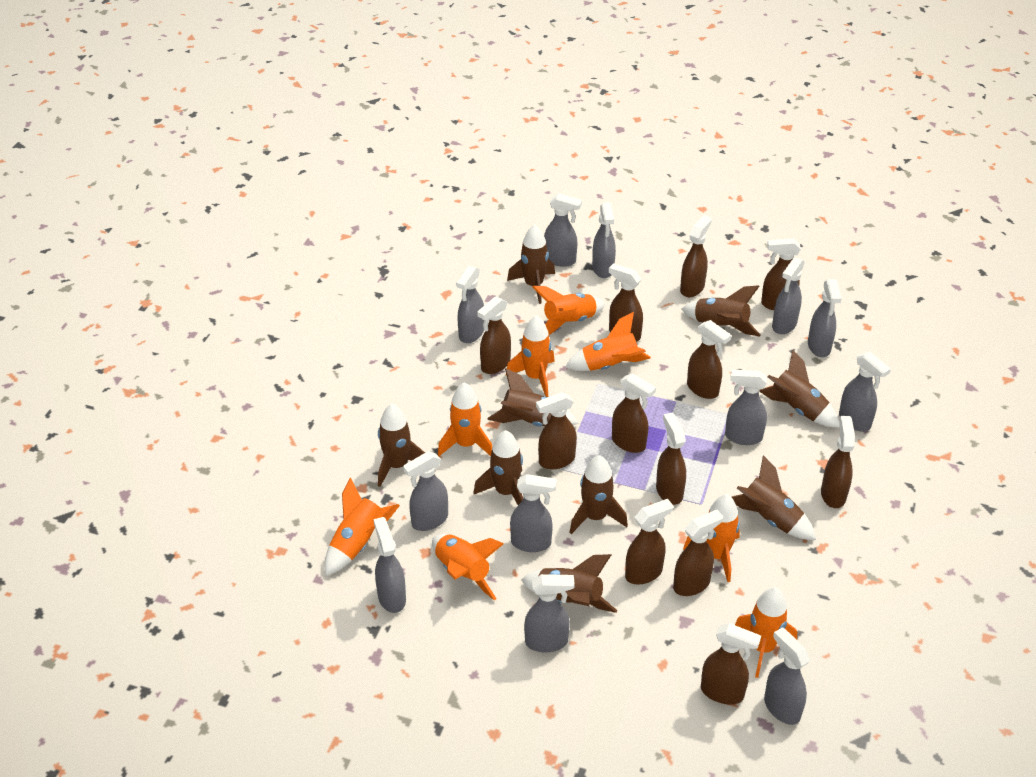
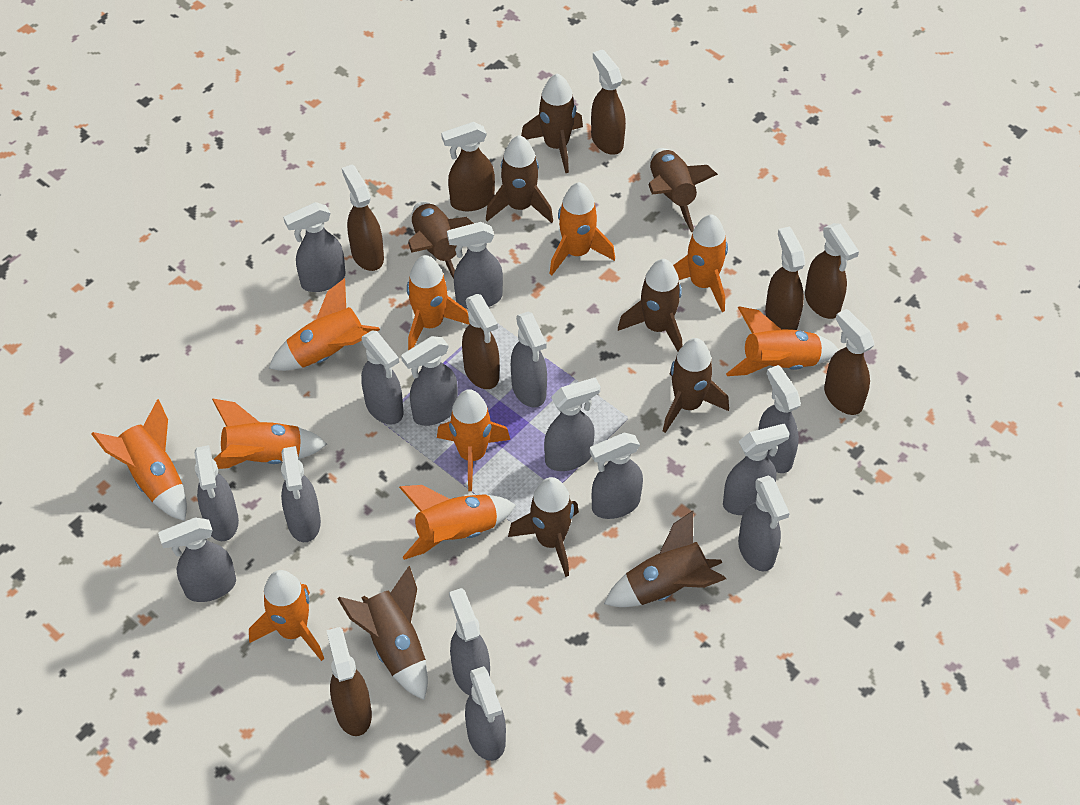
brown spray bottle: 12 -> 8
grey spray bottle: 12 -> 15
orange rocket: 8 -> 10

